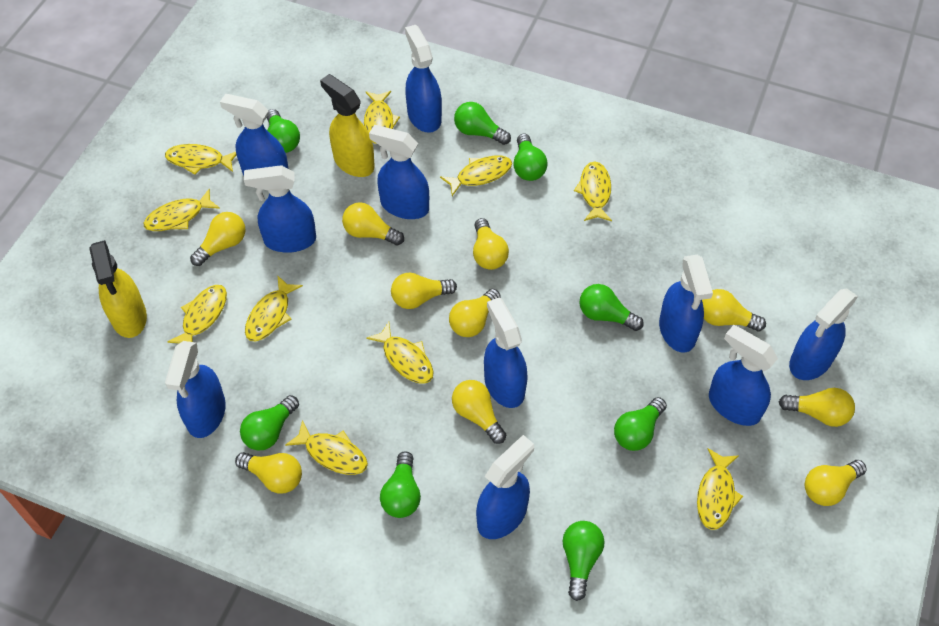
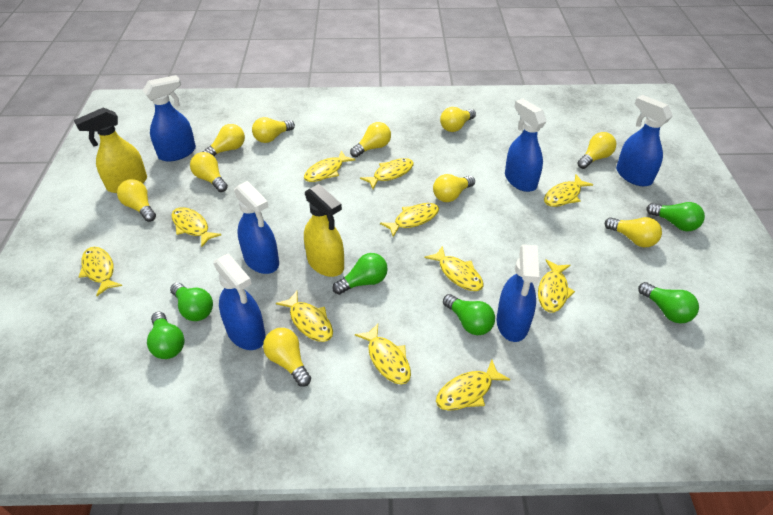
blue spray bottle: 10 -> 6
green light bulb: 8 -> 6
yellow fish: 10 -> 11

